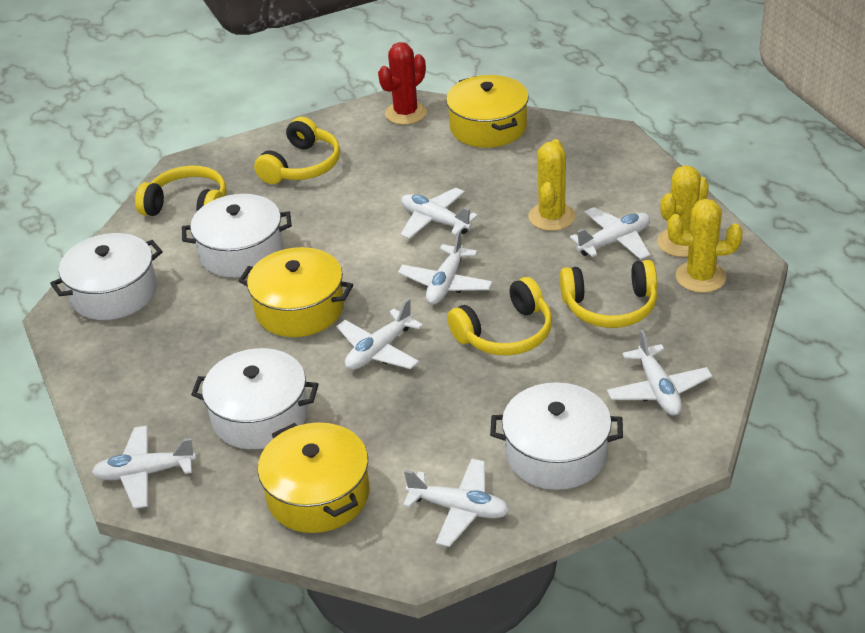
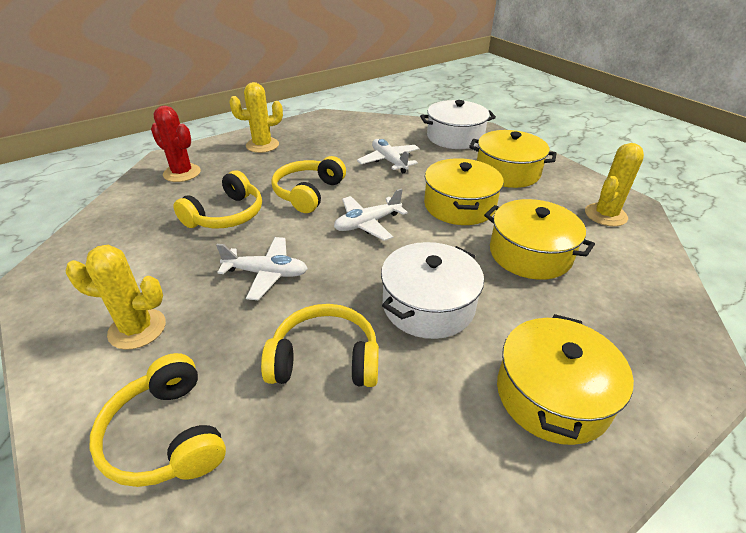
white plane: 7 -> 3
white pot: 4 -> 2
yellow pot: 3 -> 4

